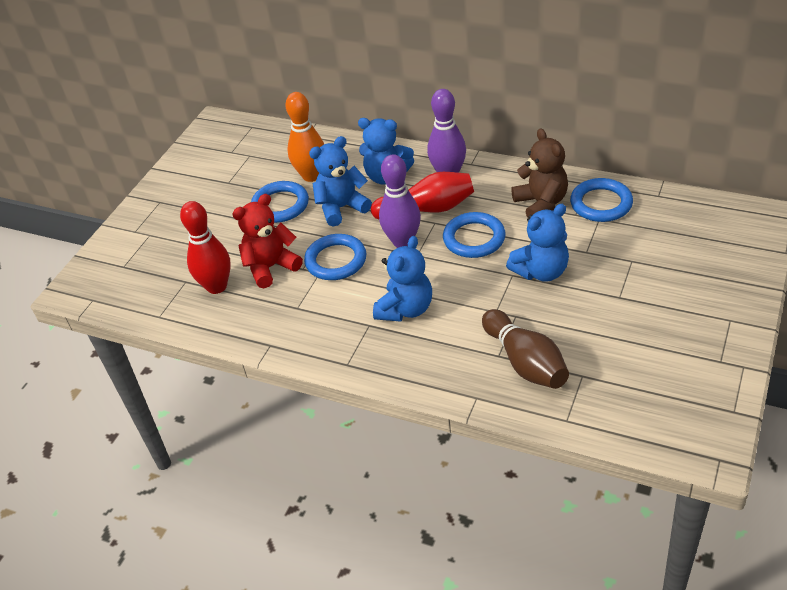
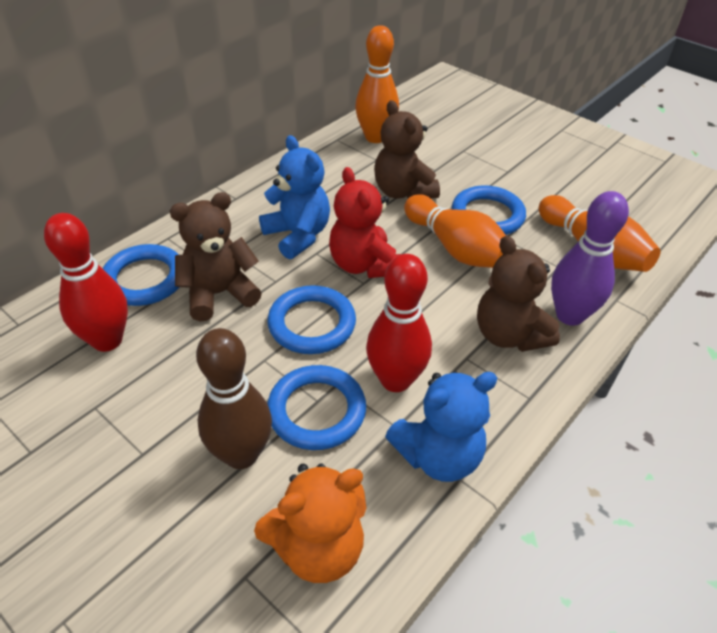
blue teddy bear: 4 -> 2
brown teddy bear: 1 -> 3
orange bowling pin: 1 -> 3
orange teddy bear: 0 -> 1
purple bowling pin: 2 -> 1

